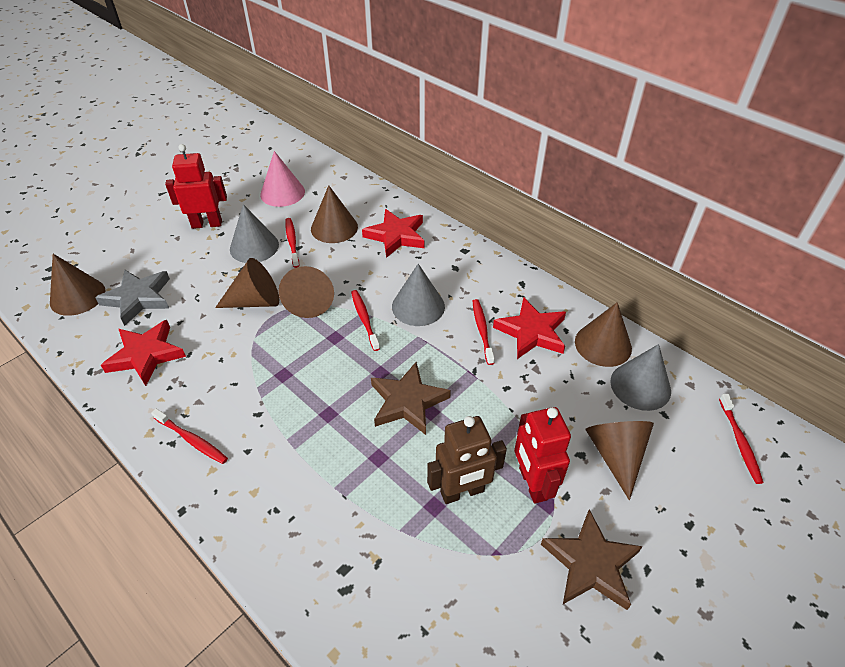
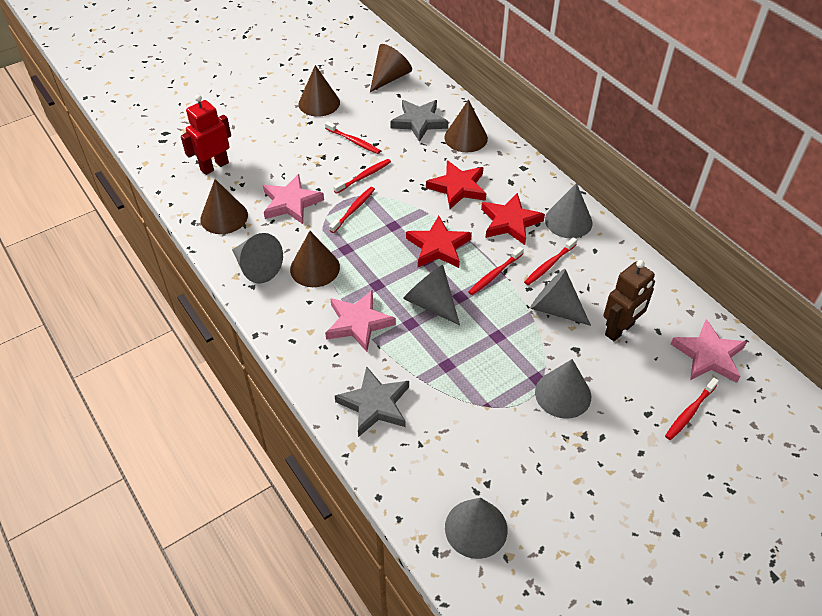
brown cone: 6 -> 5
brown star: 2 -> 0
grey cone: 3 -> 6
grey star: 1 -> 2
pink cone: 1 -> 0
pink star: 0 -> 3
red robot: 2 -> 1
red toothbrush: 5 -> 6

